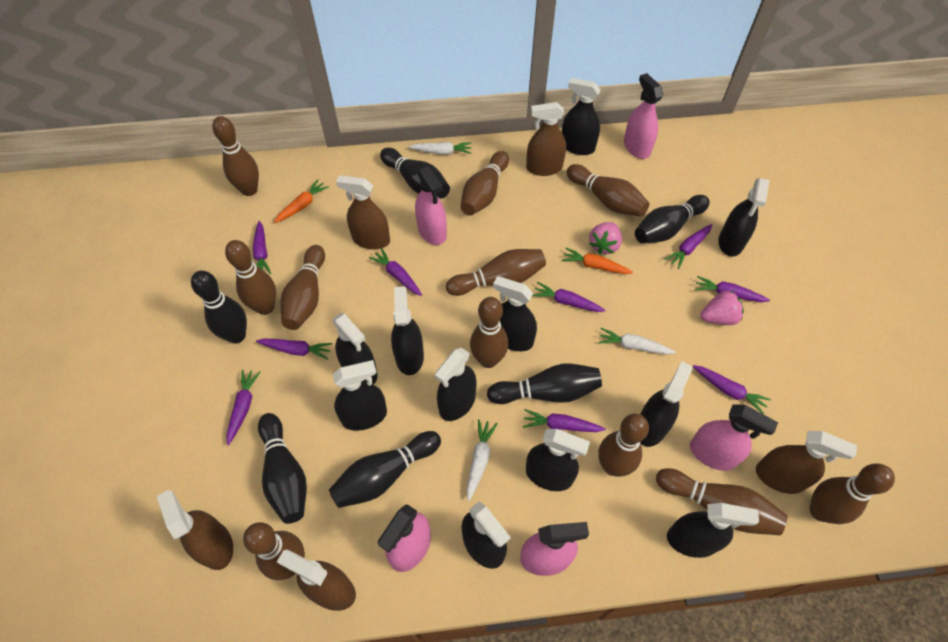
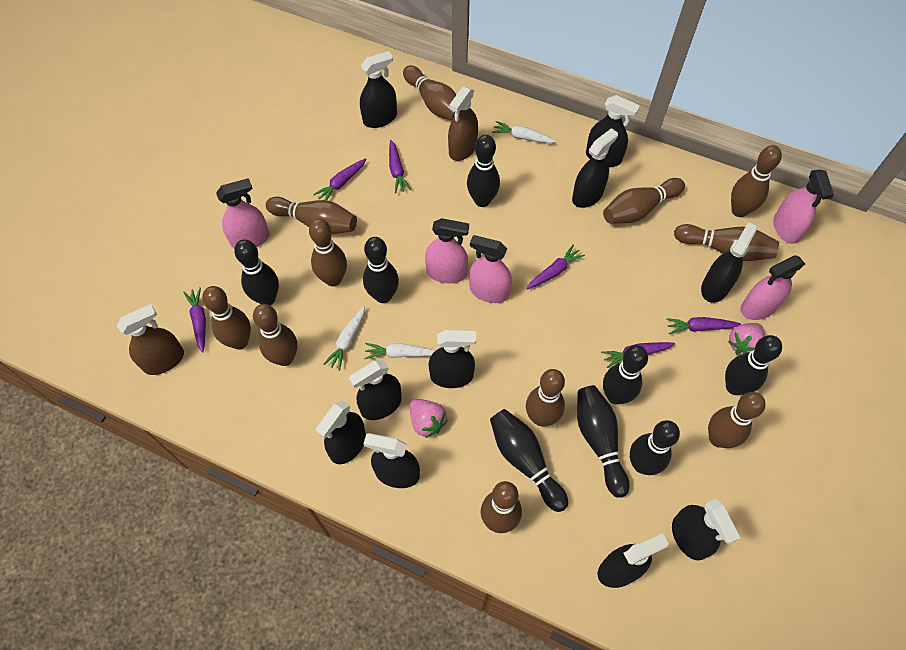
black bowling pin: 6 -> 8
black spray bottle: 11 -> 10
brown spray bottle: 5 -> 2
orange carrot: 2 -> 0
purple carrot: 9 -> 6

